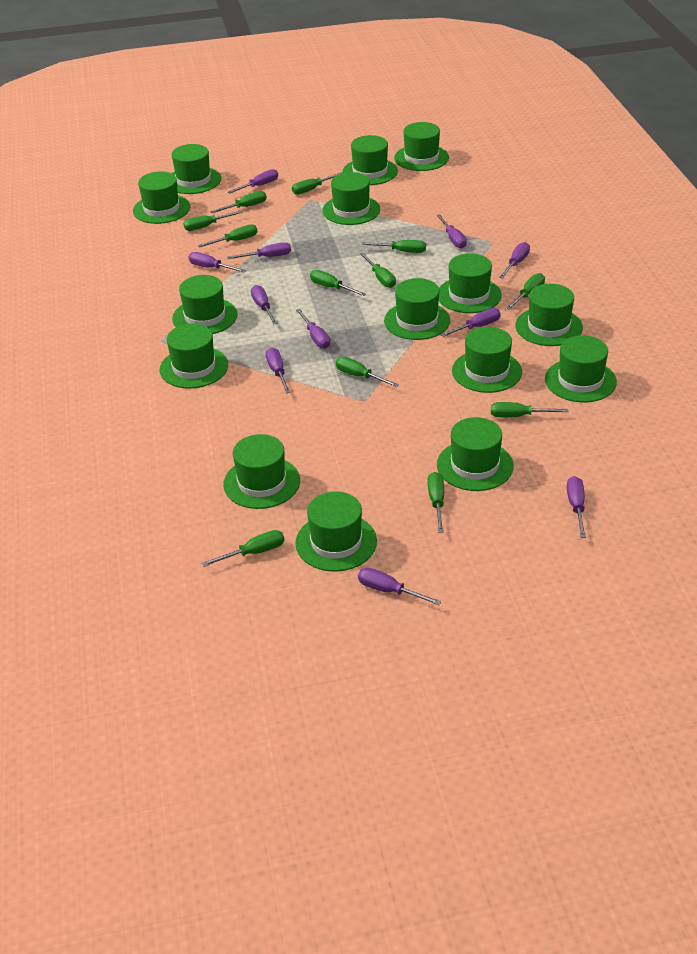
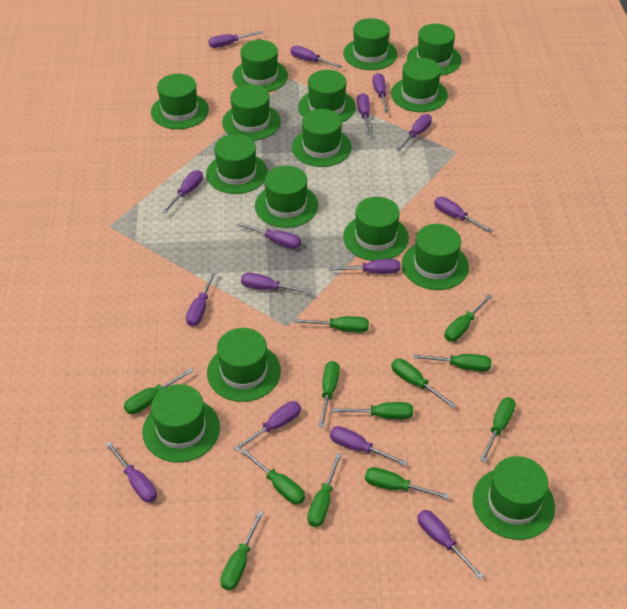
purple screwdriver: 11 -> 15

